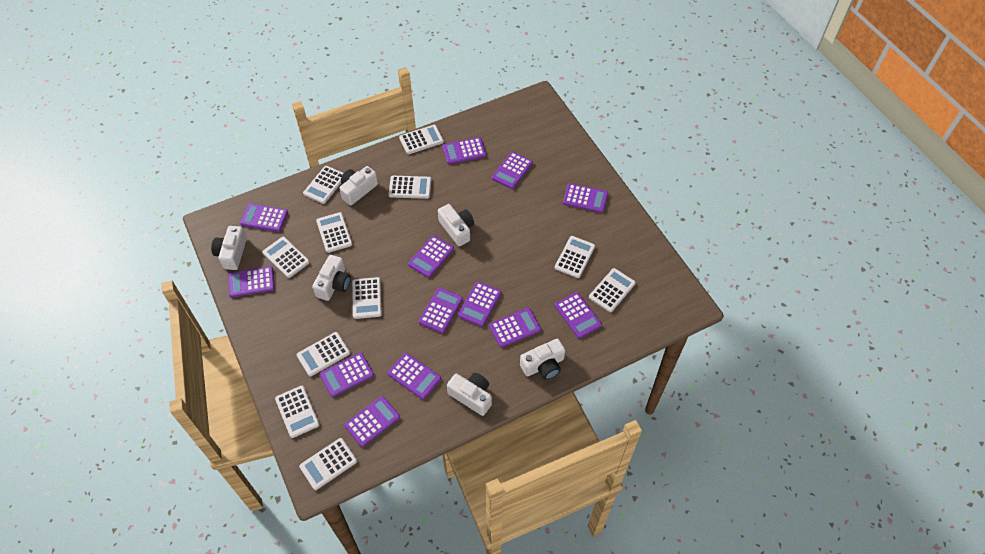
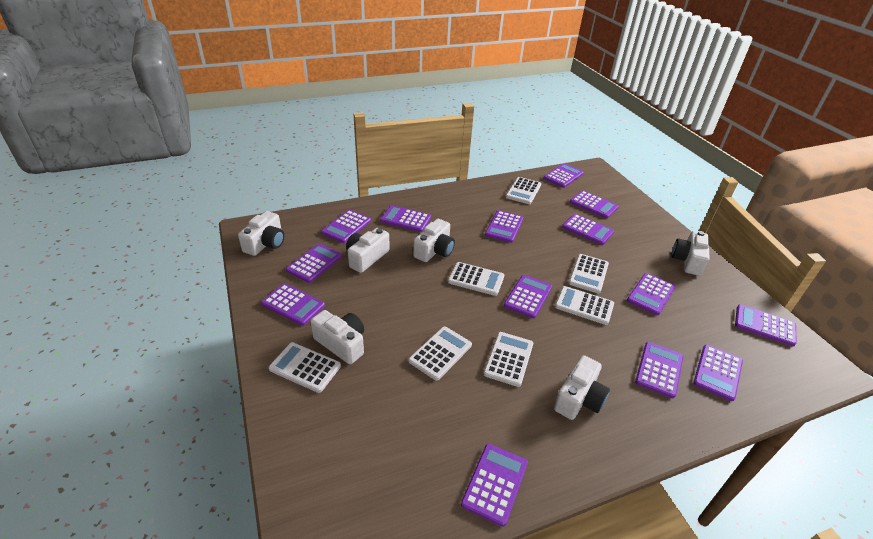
purple calculator: 13 -> 14
white calculator: 11 -> 7

